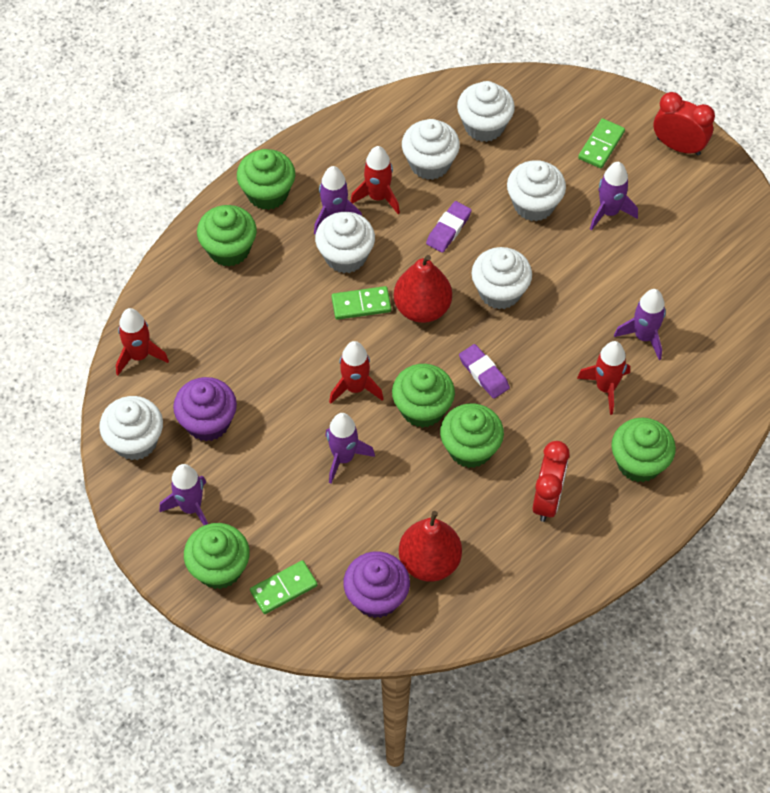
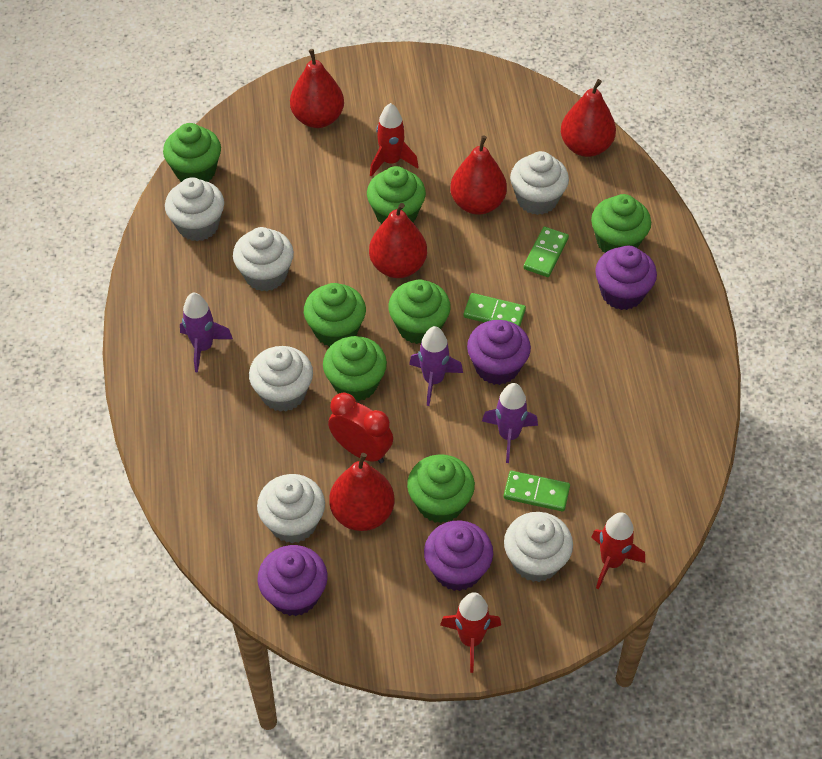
green cupcake: 6 -> 7
purple cupcake: 2 -> 4
purple eraser: 2 -> 0
purple rocket: 5 -> 3
red clock: 2 -> 1
red pear: 2 -> 5
red rocket: 4 -> 3

